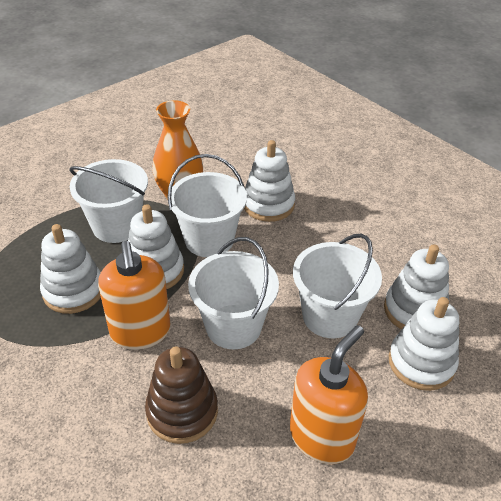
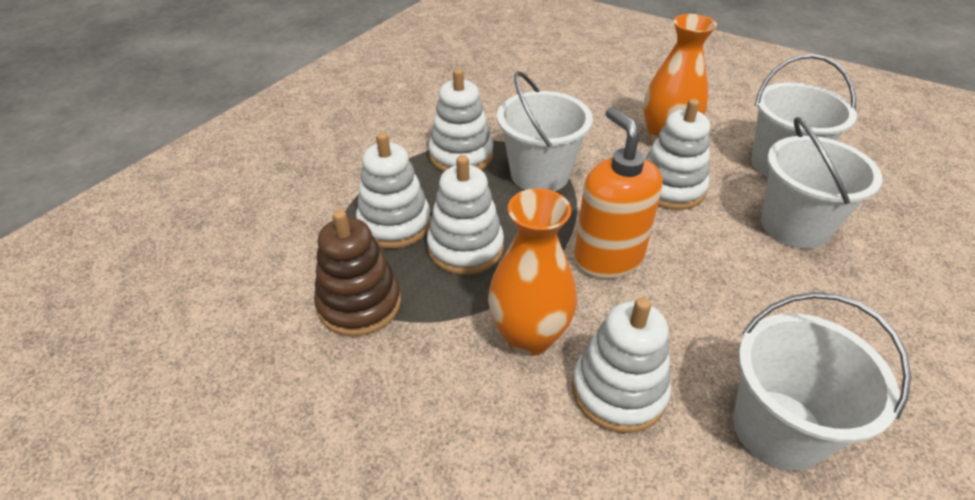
orange soap dispenser: 2 -> 1
orange vase: 1 -> 2

